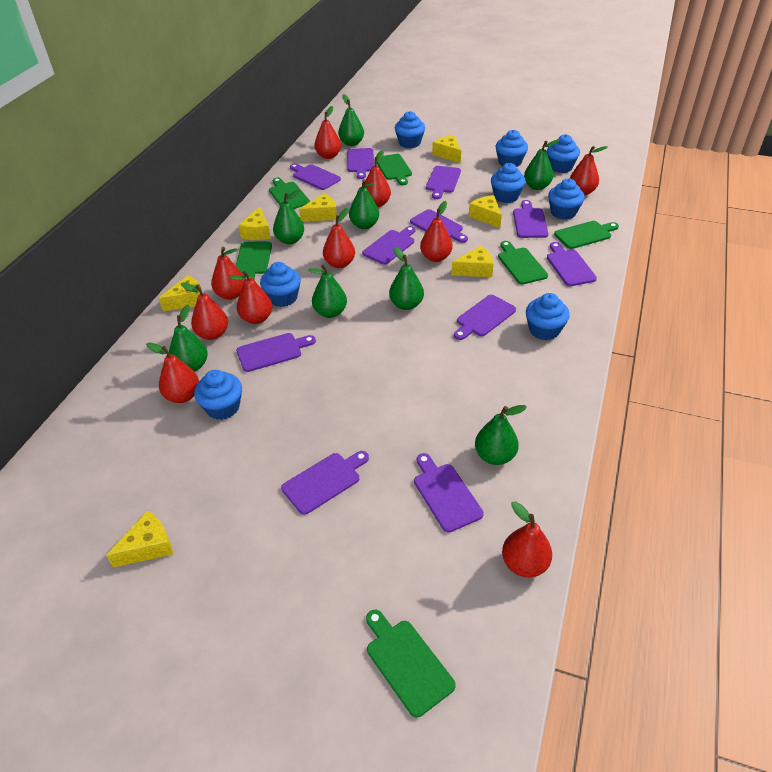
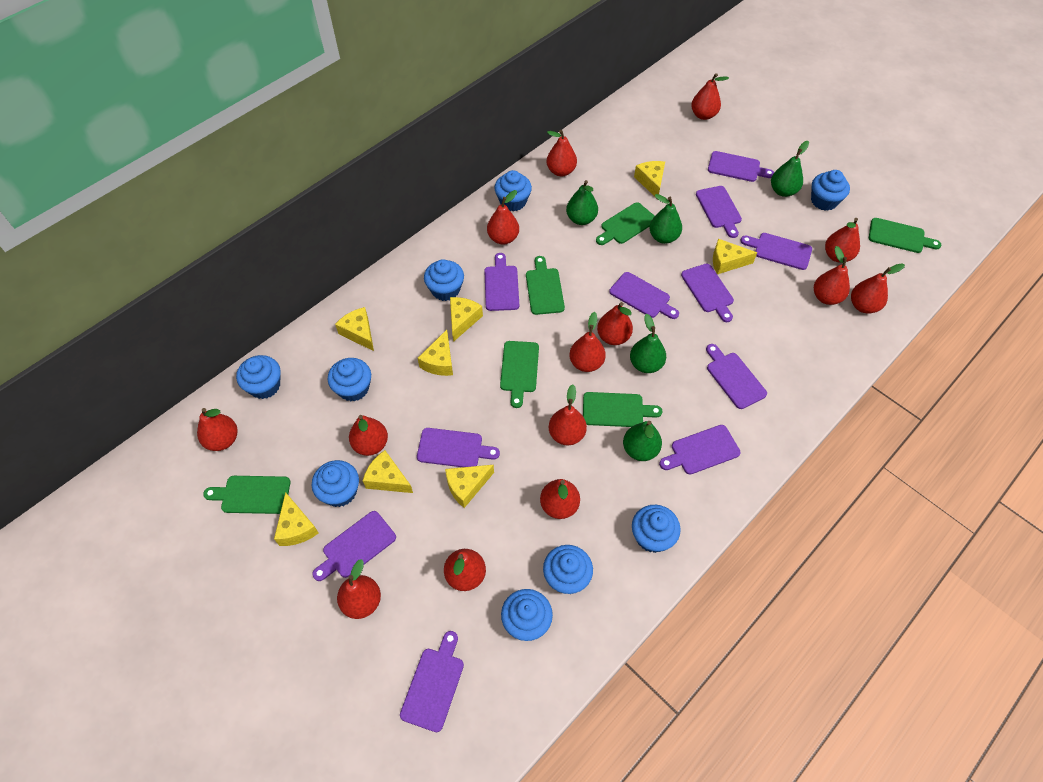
blue cupcake: 8 -> 9
green pear: 8 -> 5
red pear: 10 -> 14
yellow cheese: 7 -> 8

